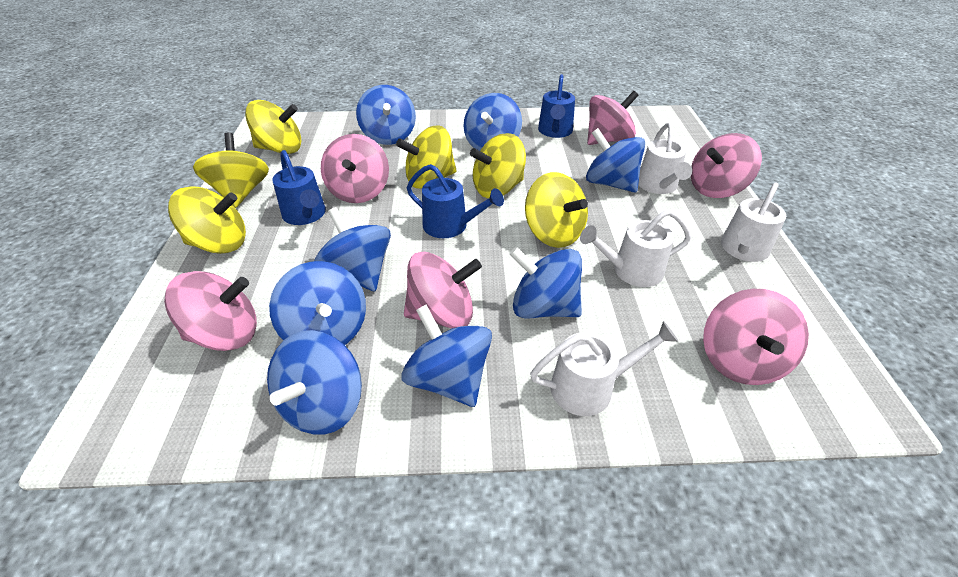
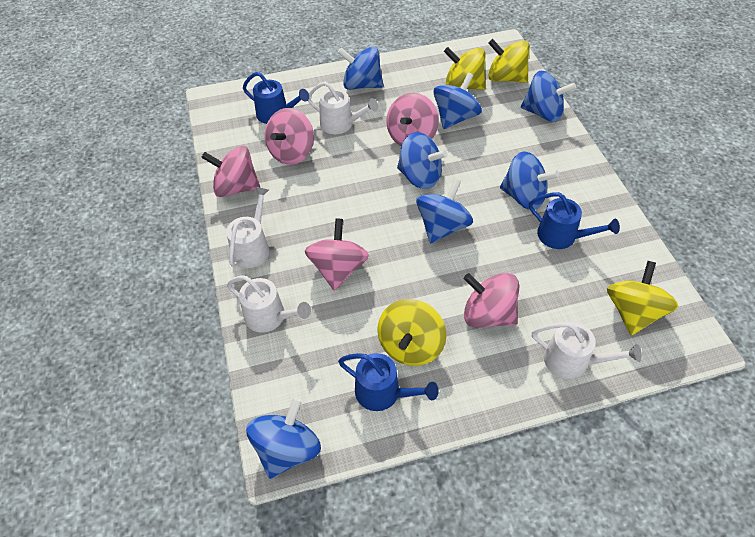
blue spinning top: 8 -> 7
pink spinning top: 6 -> 5
yellow spinning top: 6 -> 4

